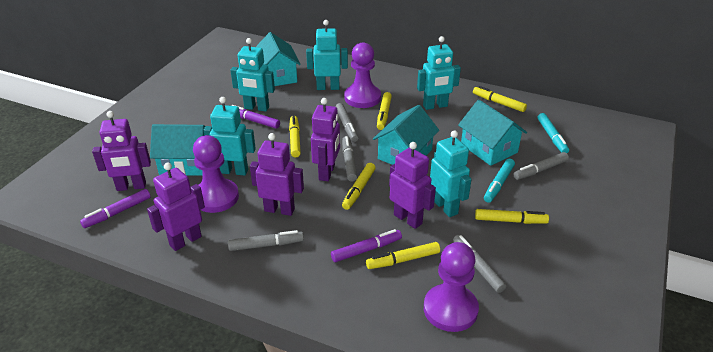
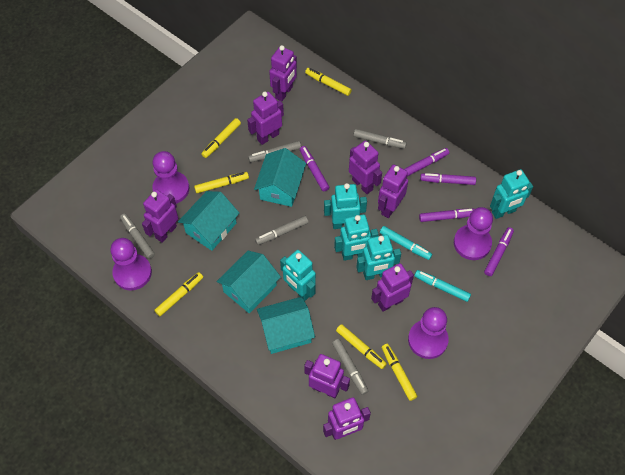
purple marker: 3 -> 5
purple pawn: 3 -> 4
purple robot: 5 -> 8

